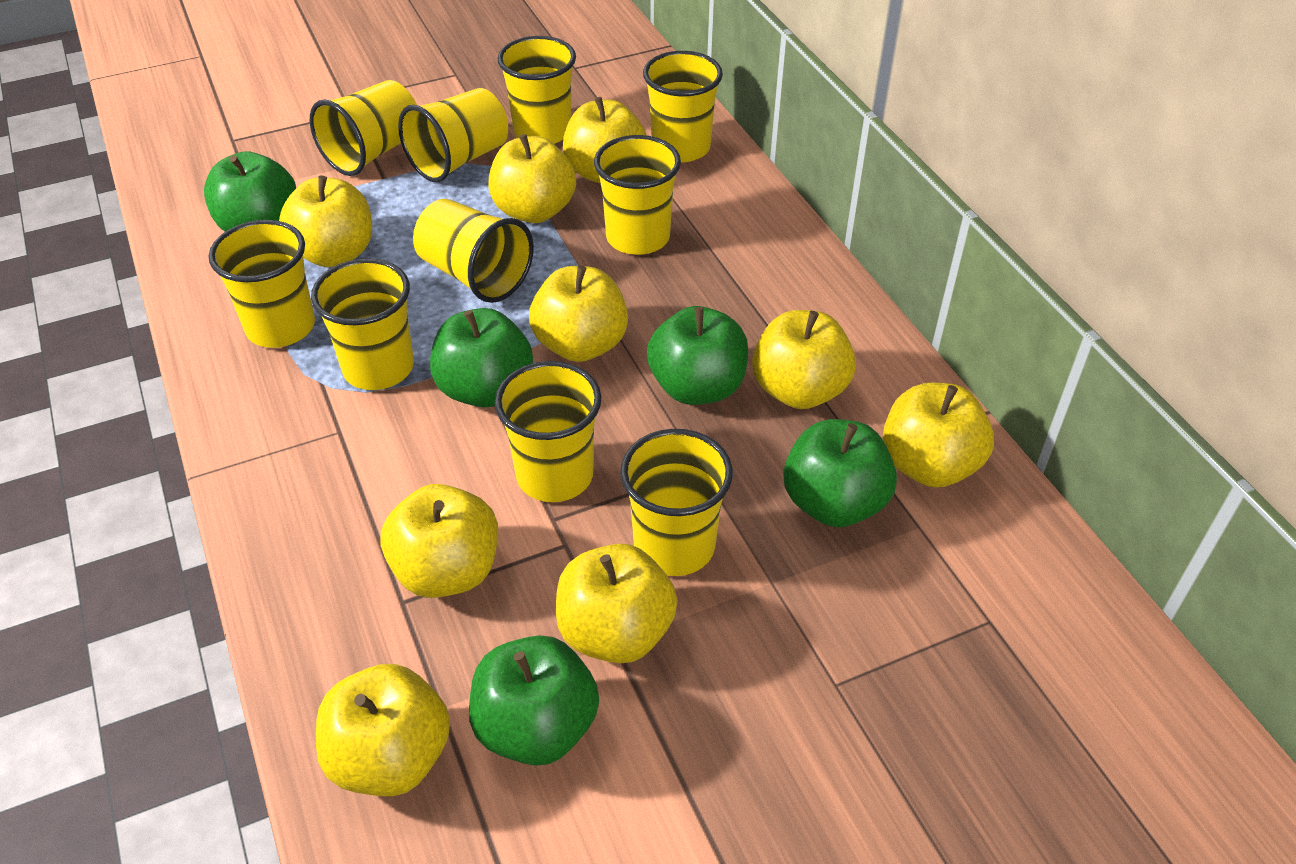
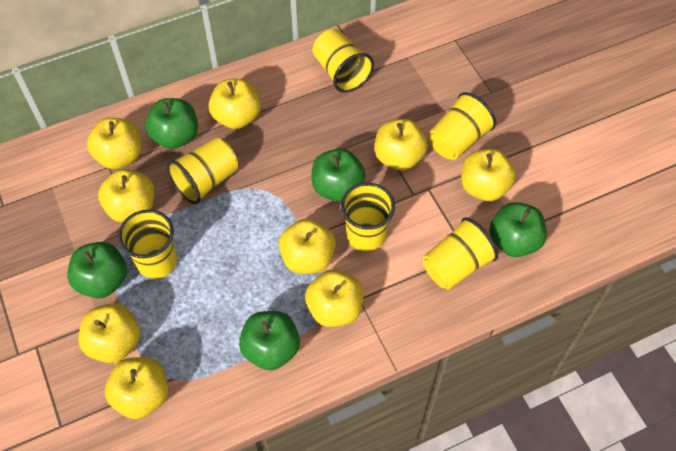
yellow cup: 10 -> 6

